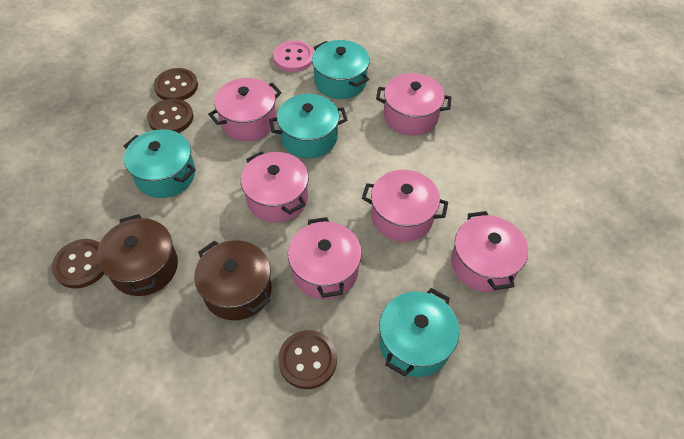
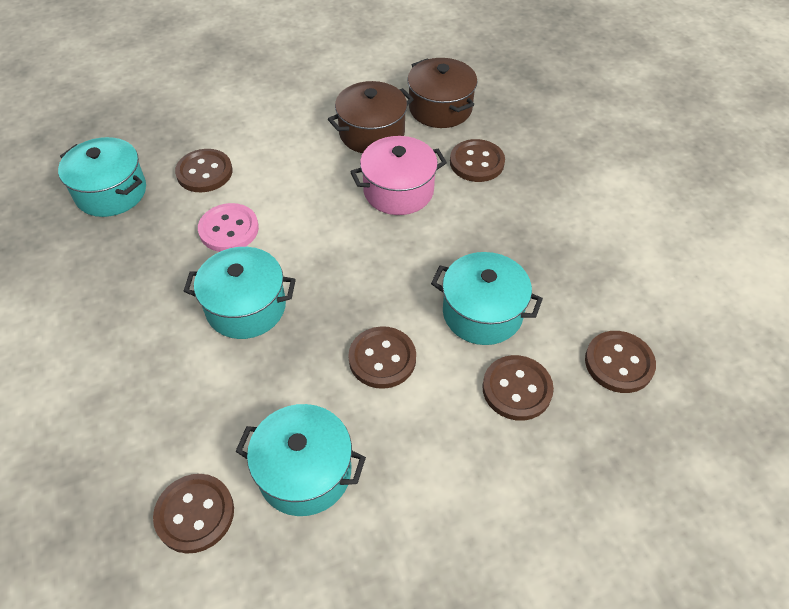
brown button: 4 -> 6
pink pot: 6 -> 1

